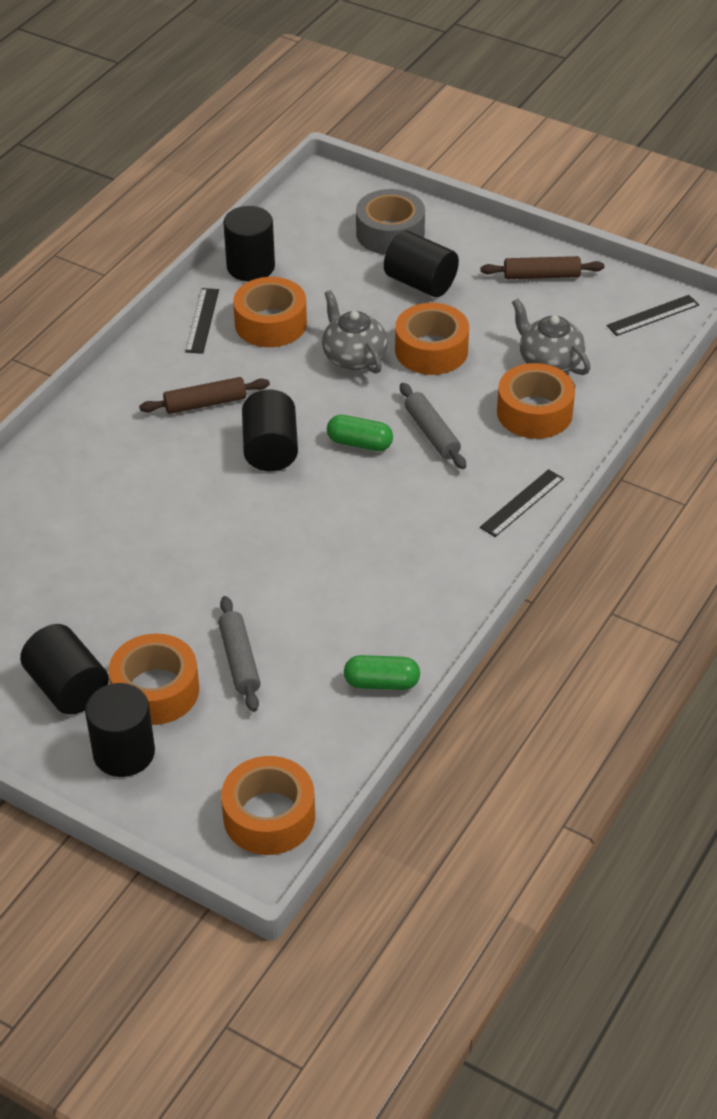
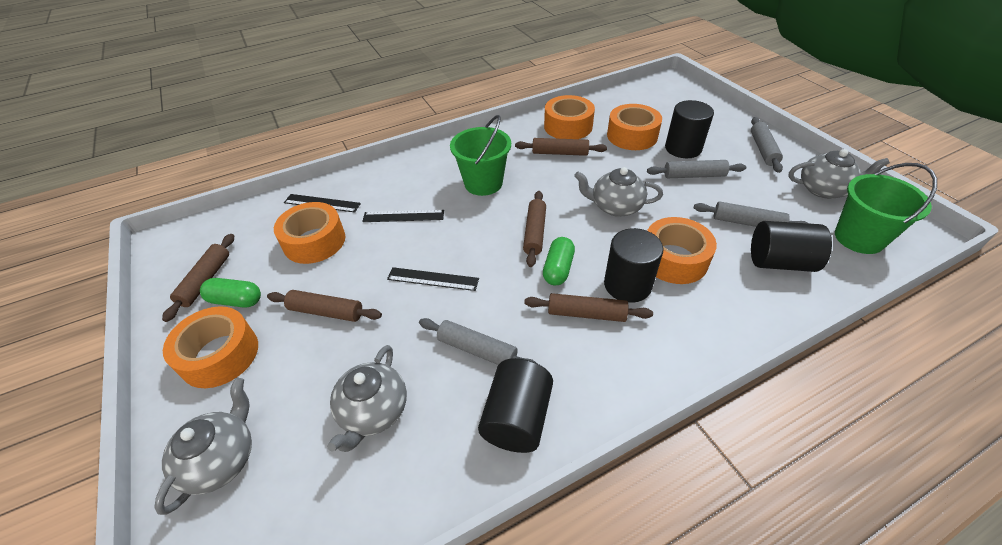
black cylinder: 5 -> 4
brown rolling pin: 2 -> 5
green bucket: 0 -> 2
grey rolling pin: 2 -> 4
grey tape: 1 -> 0
grey teapot: 2 -> 4

